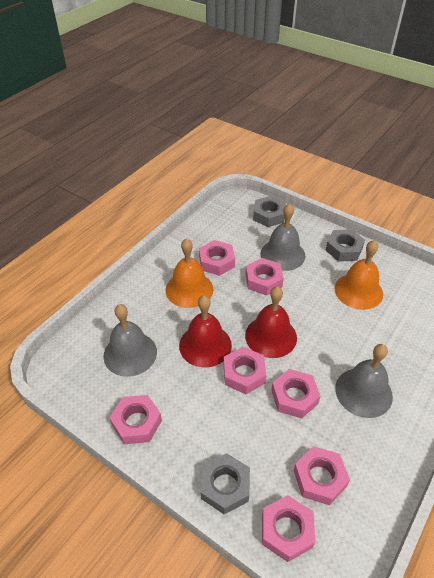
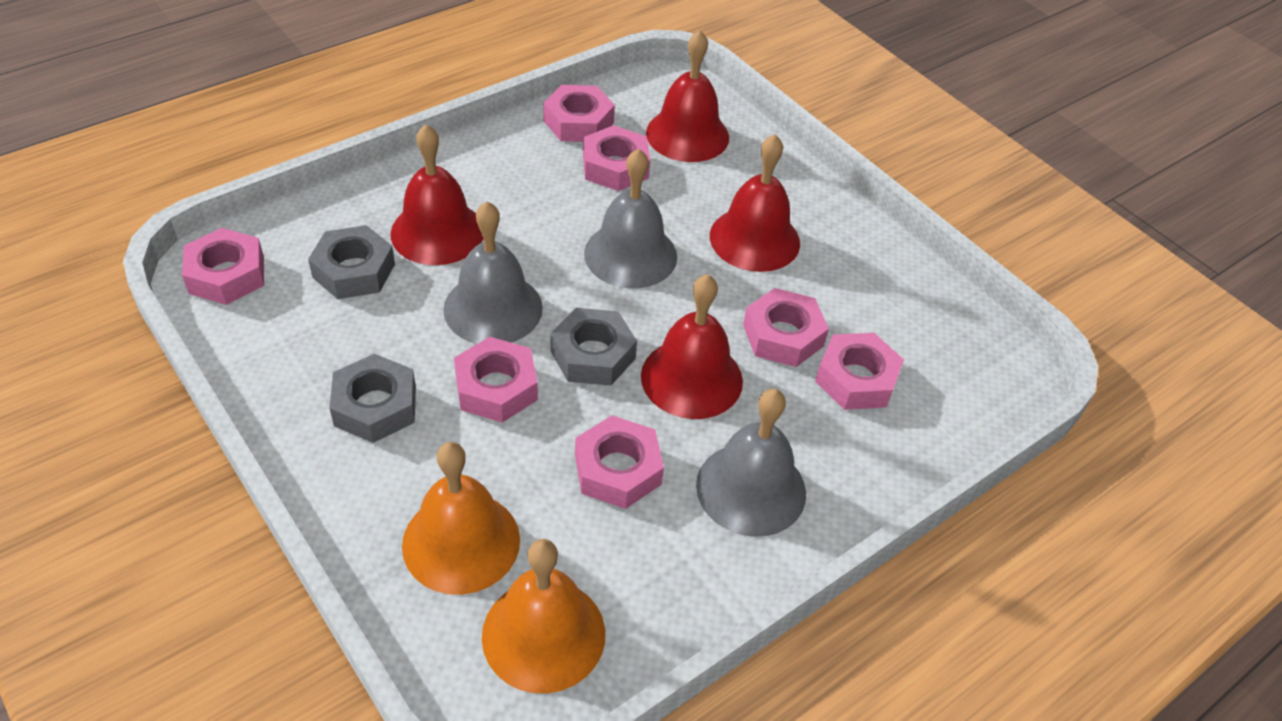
red bell: 2 -> 4

